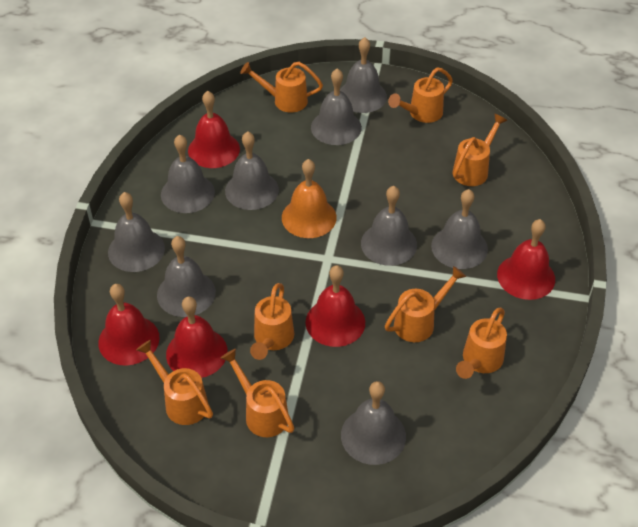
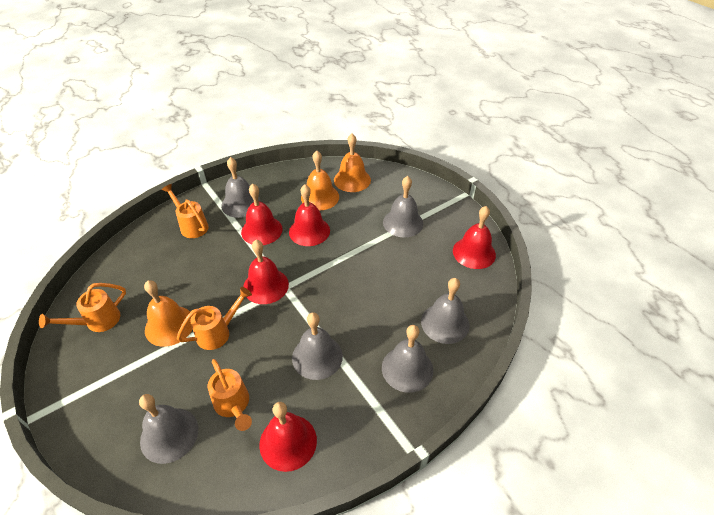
grey bell: 9 -> 6
orange bell: 1 -> 3
orange watering can: 8 -> 4

